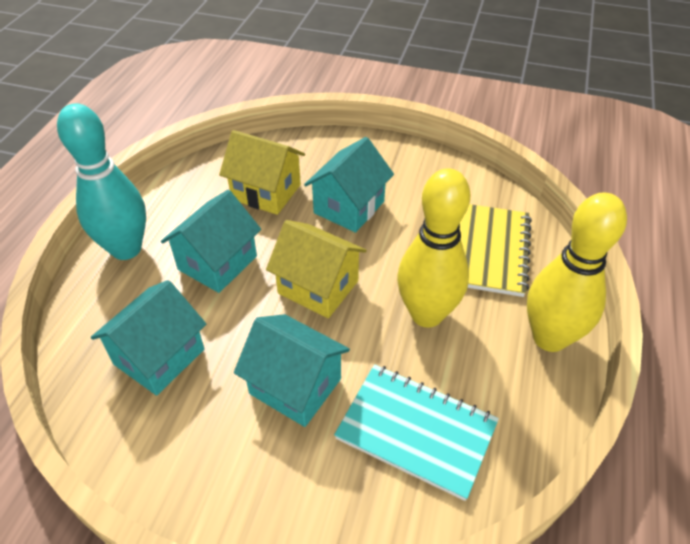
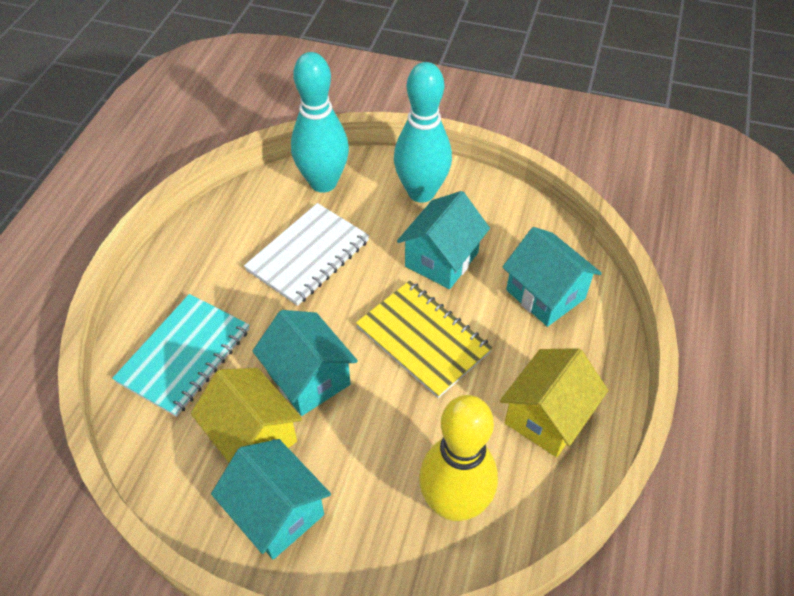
turquoise bowling pin: 1 -> 2
white notebook: 0 -> 1
yellow bowling pin: 2 -> 1

